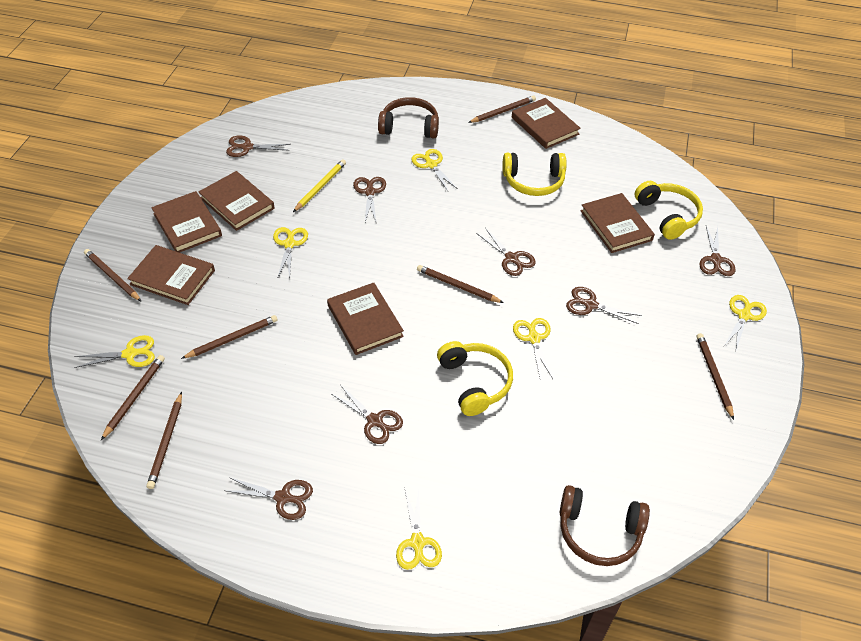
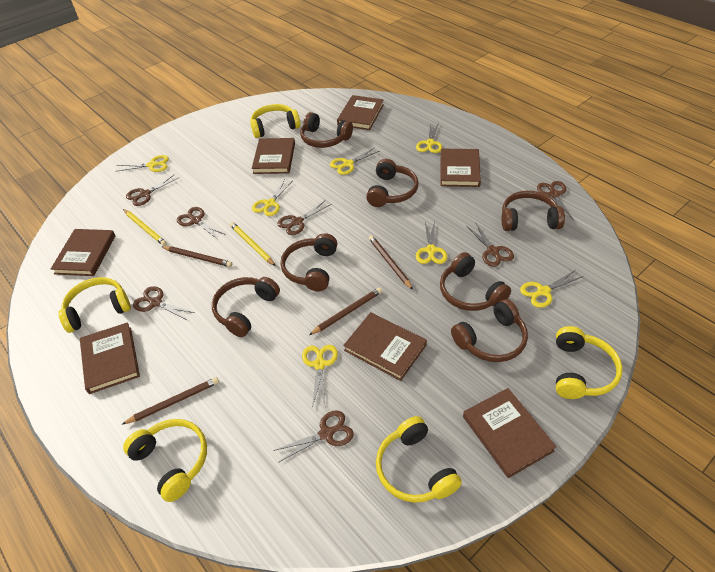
brown book: 6 -> 7
brown headphones: 2 -> 7
brown pencil: 7 -> 4
yellow headphones: 3 -> 5
yellow pencil: 1 -> 2
yellow scissors: 6 -> 7

